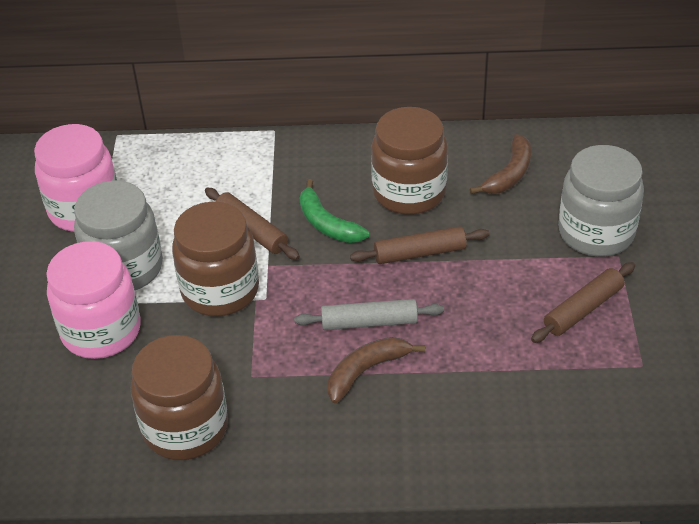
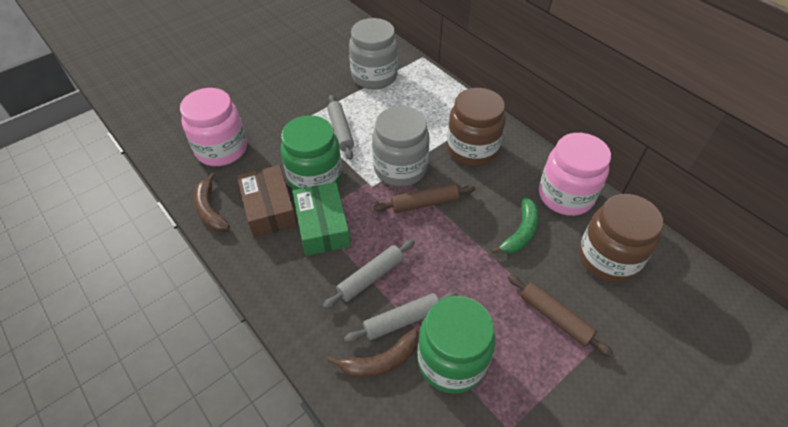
brown box: 0 -> 1
brown jar: 3 -> 2
brown rolling pin: 3 -> 2
green box: 0 -> 1
green jar: 0 -> 2
grey rolling pin: 1 -> 3

